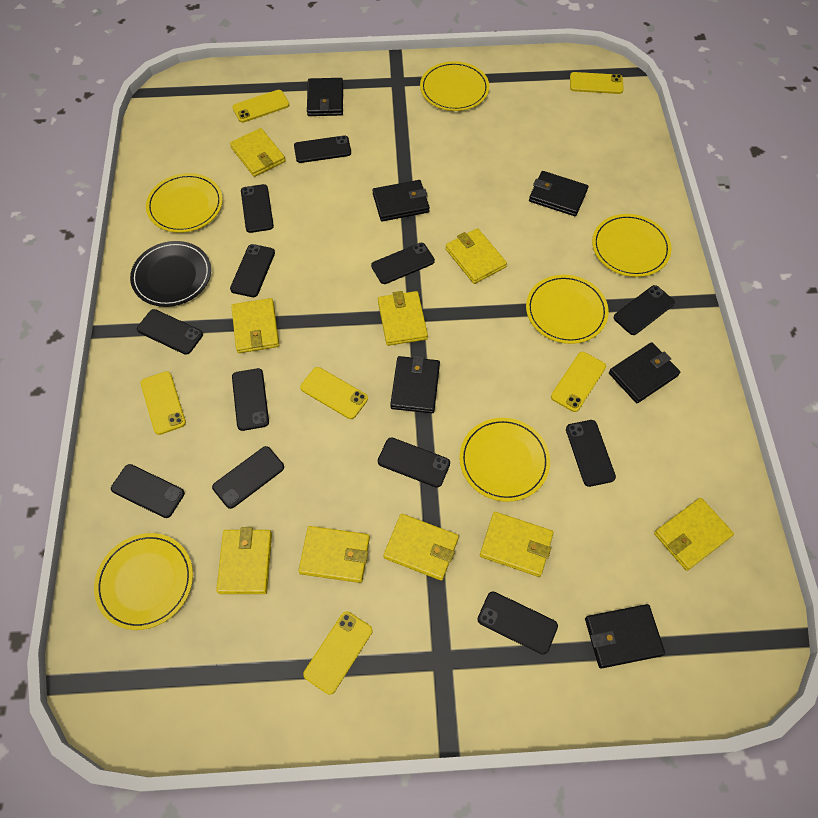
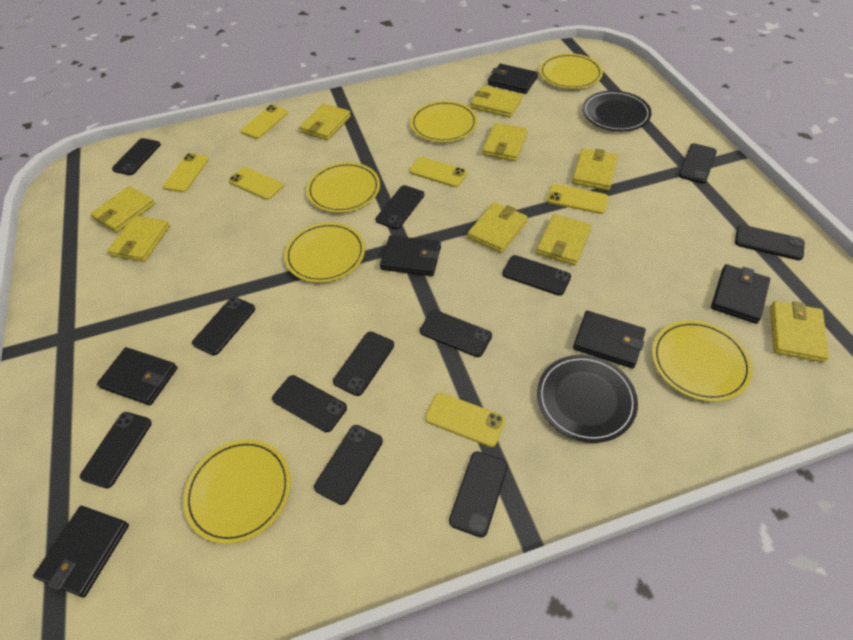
black plate: 1 -> 2

